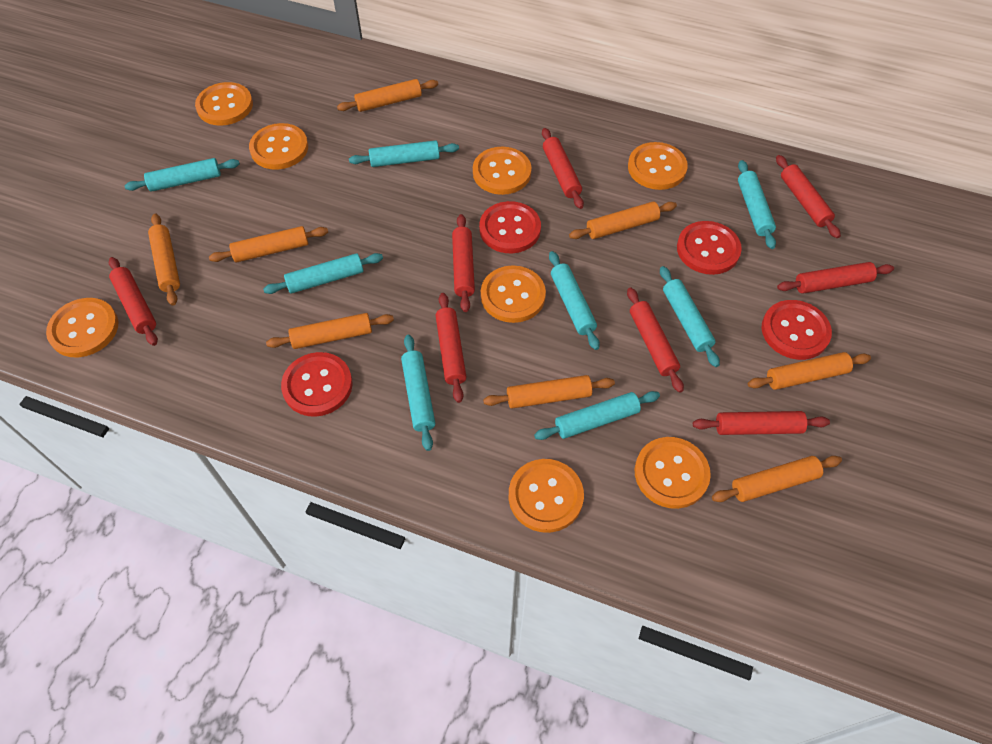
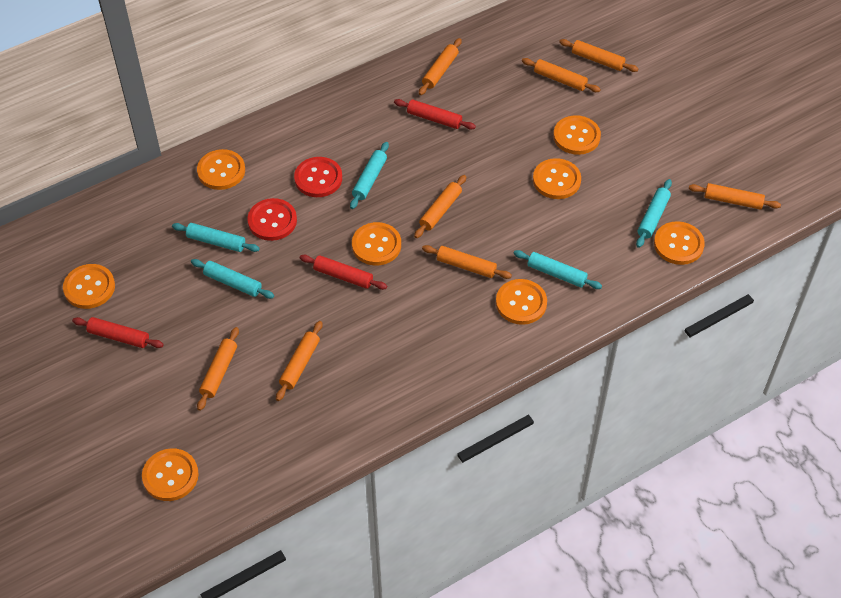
red button: 4 -> 2
red rolling pin: 8 -> 3
turquoise rolling pin: 8 -> 5

